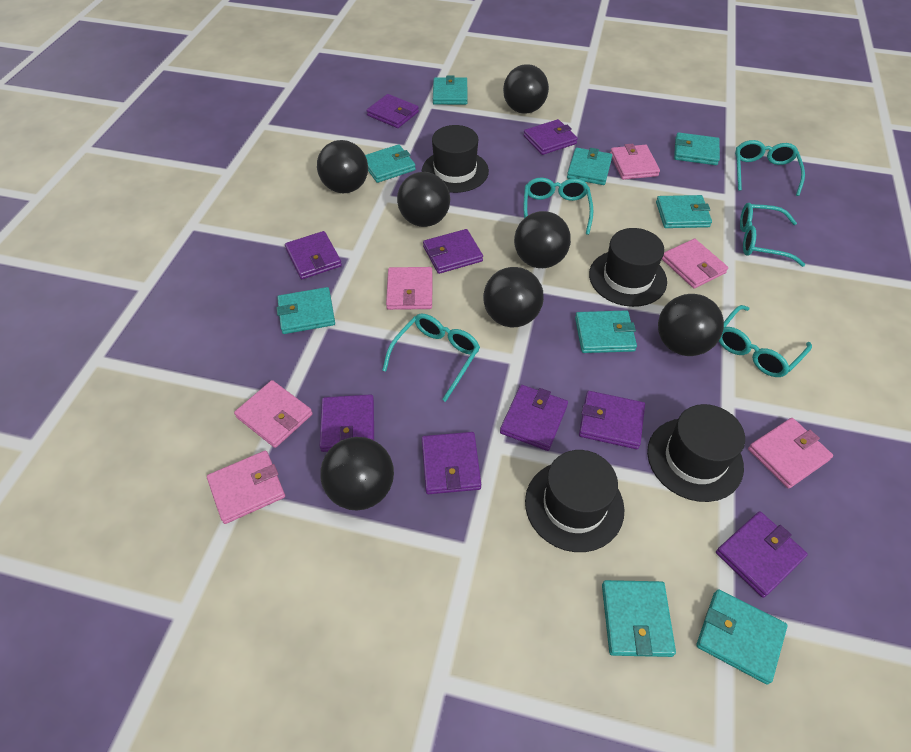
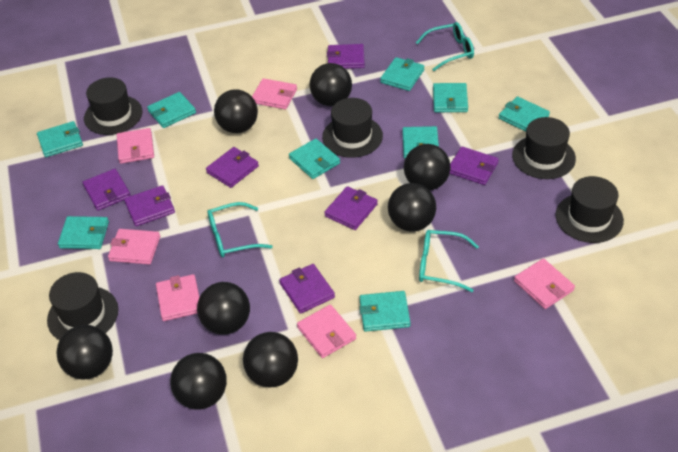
black ball: 7 -> 8
black hat: 4 -> 5
purple wallet: 9 -> 7
turquoise glasses: 5 -> 3

